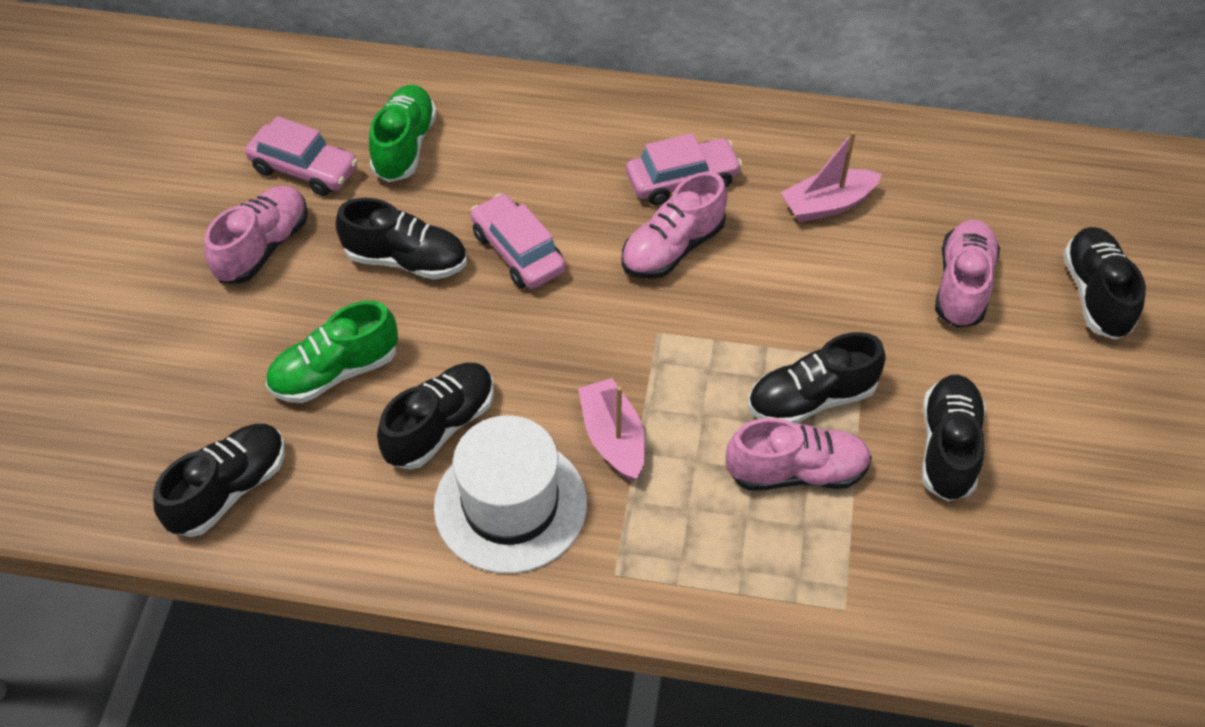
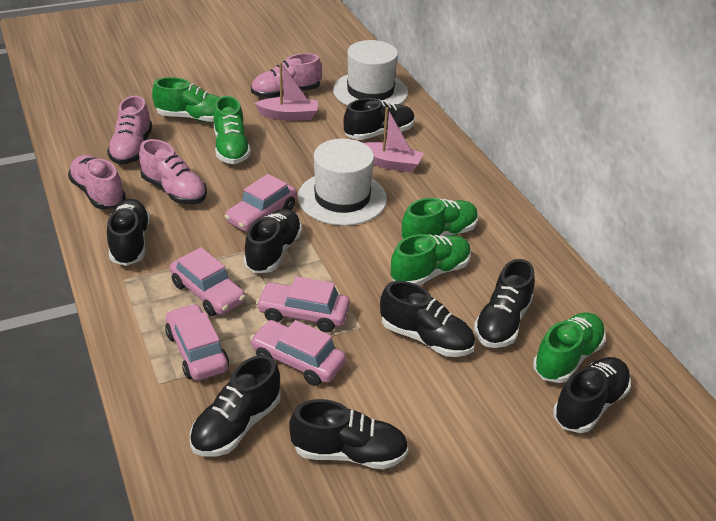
black shoe: 6 -> 8
green shoe: 2 -> 5
pink car: 3 -> 5
white hat: 1 -> 2

